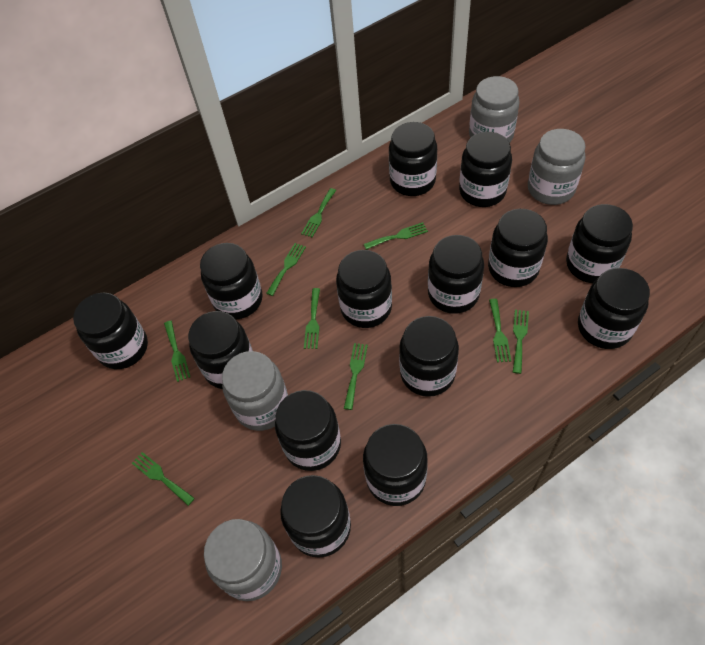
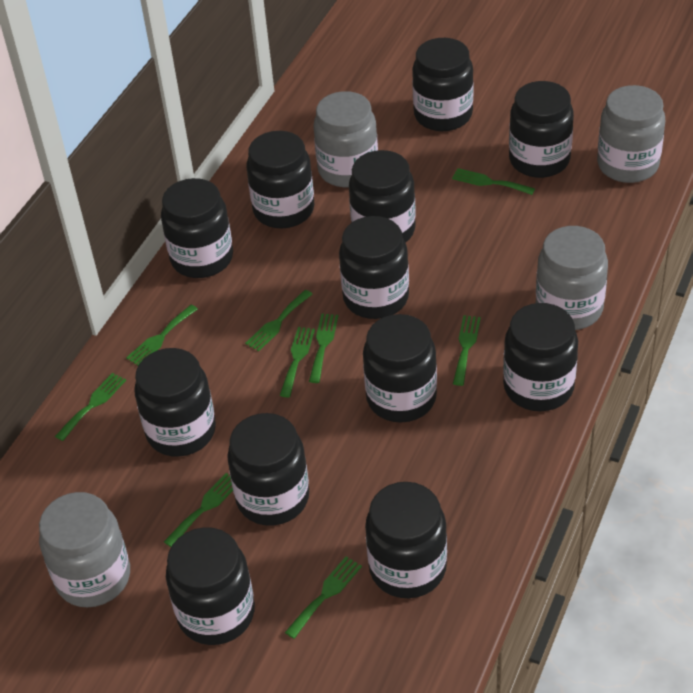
black jar: 14 -> 12

